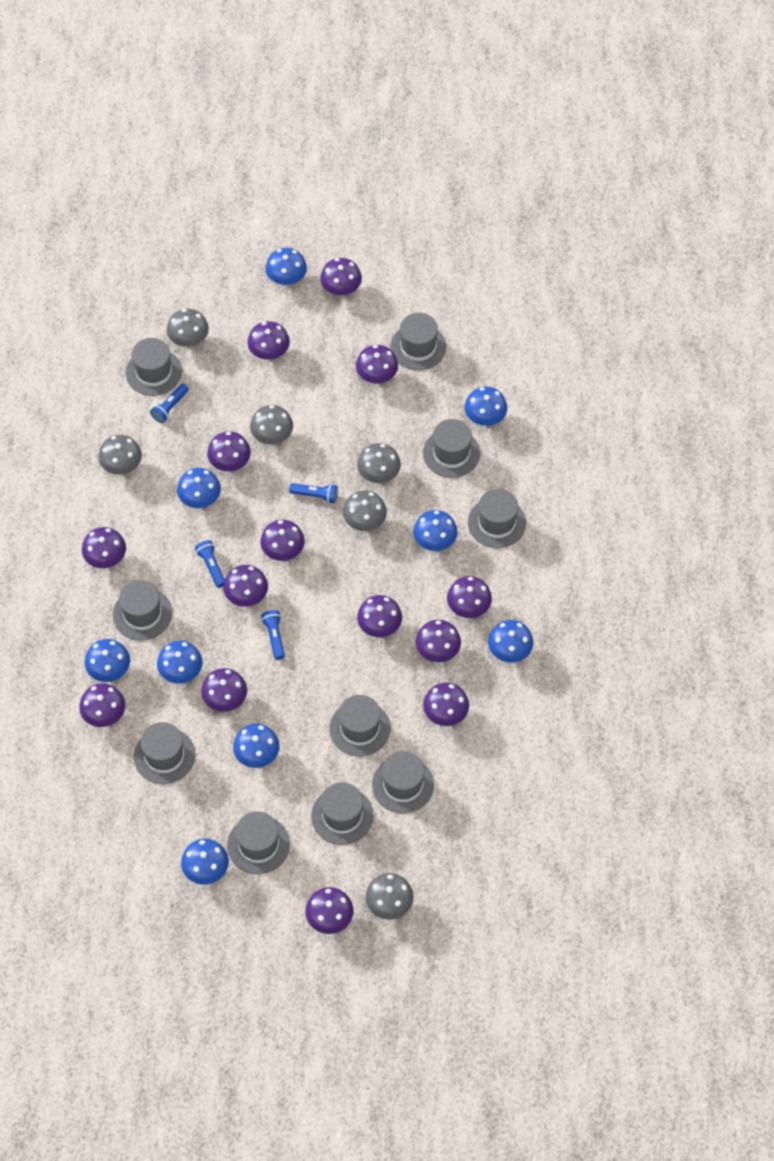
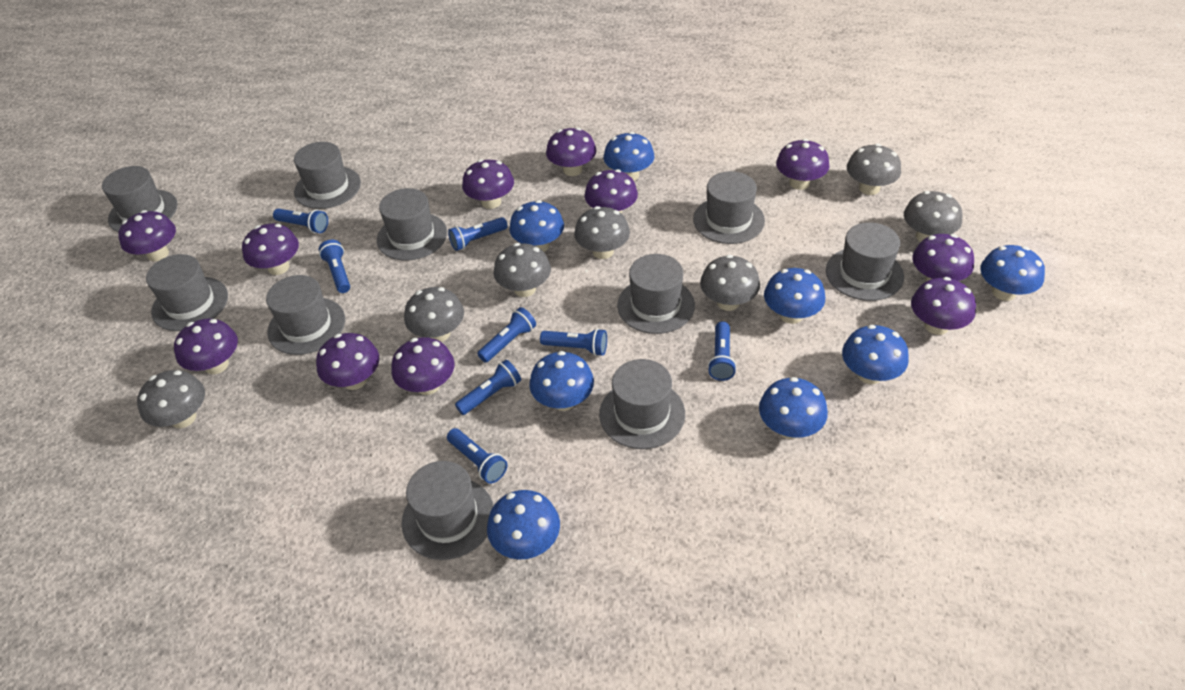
blue flashlight: 4 -> 8
blue mushroom: 9 -> 8
grey mushroom: 6 -> 7
purple mushroom: 14 -> 11

